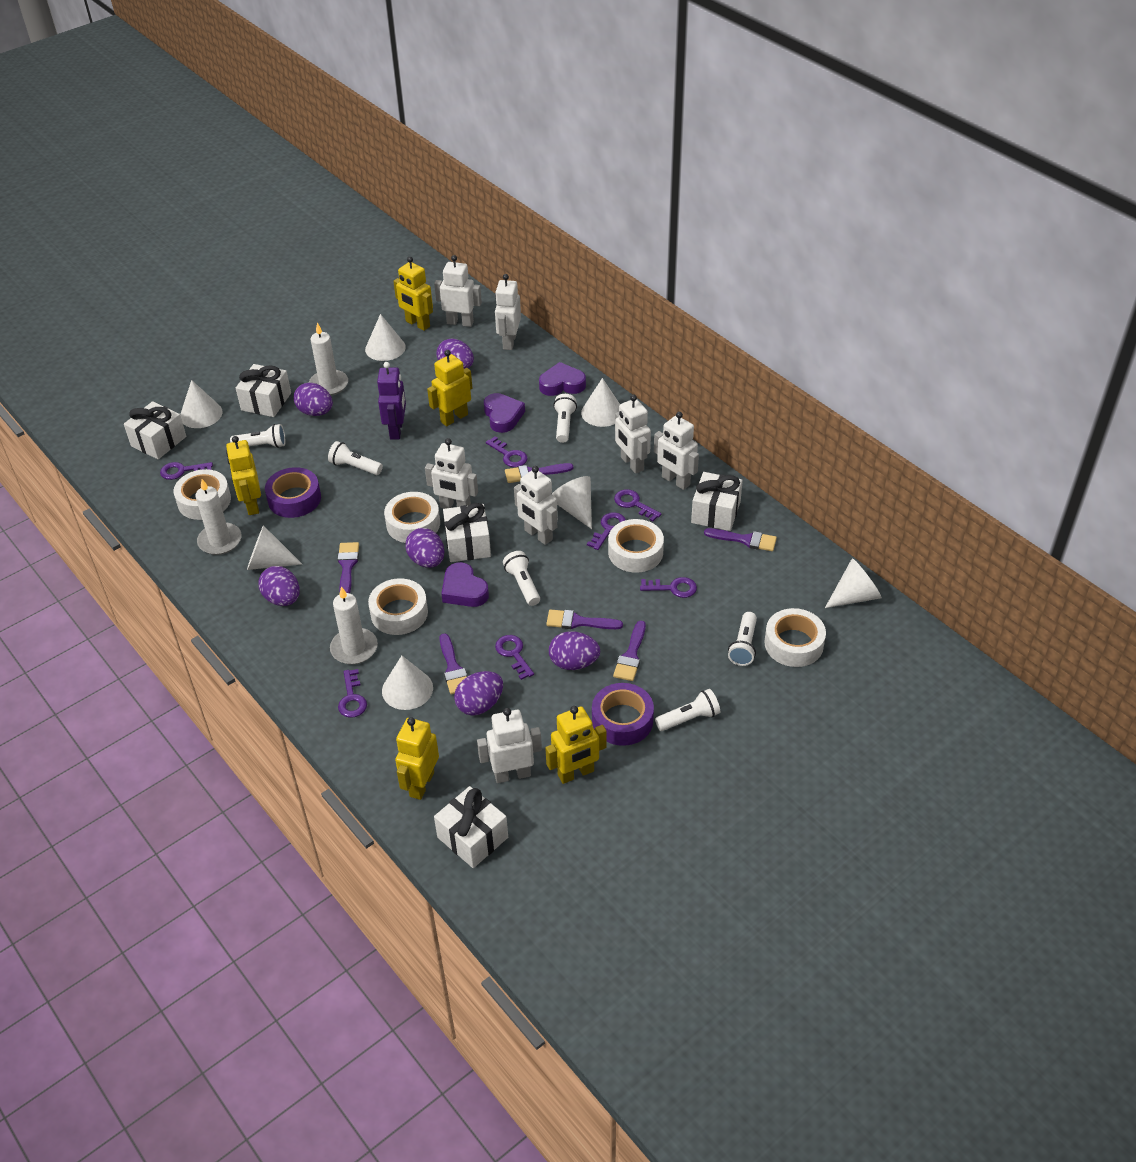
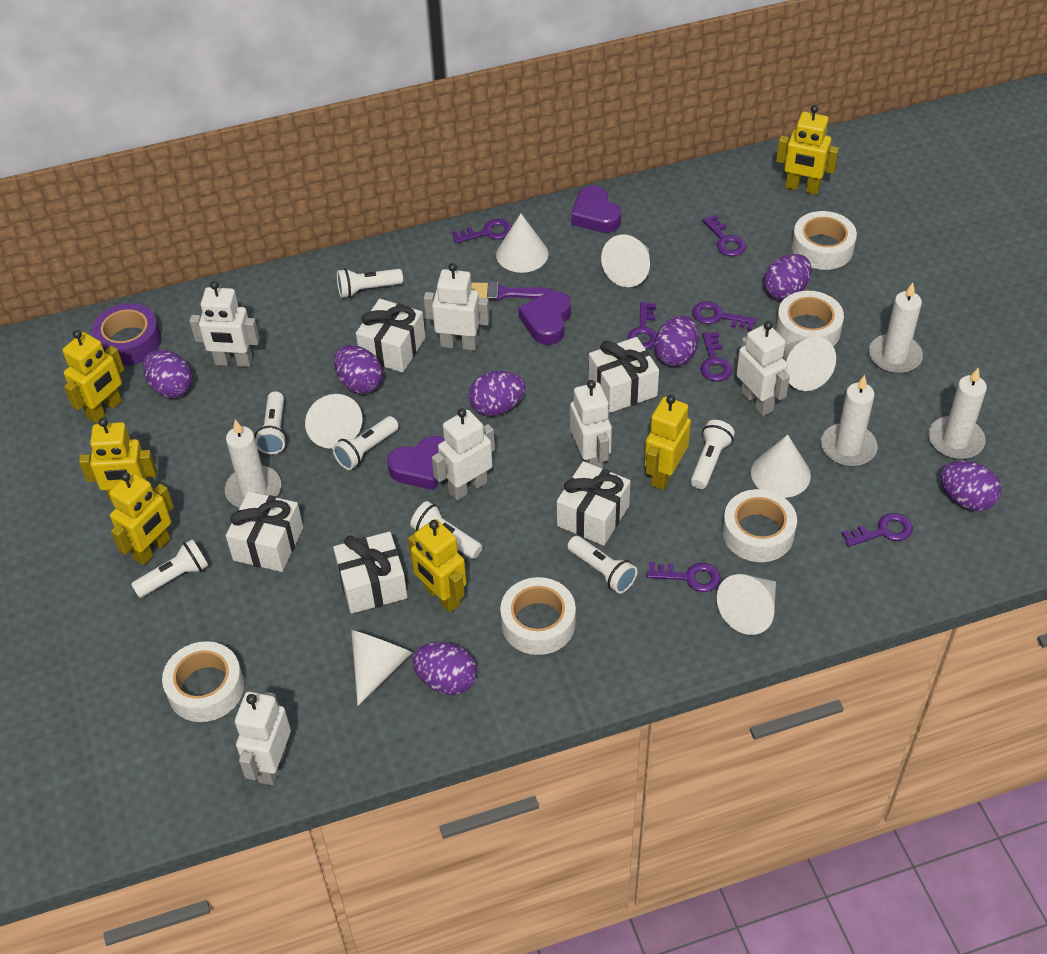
purple brush: 6 -> 1
purple egg: 6 -> 7
purple robot: 1 -> 0
purple tape: 2 -> 1
white candle: 3 -> 4
white flashlight: 6 -> 7
white robot: 7 -> 6
yellow robot: 5 -> 6

